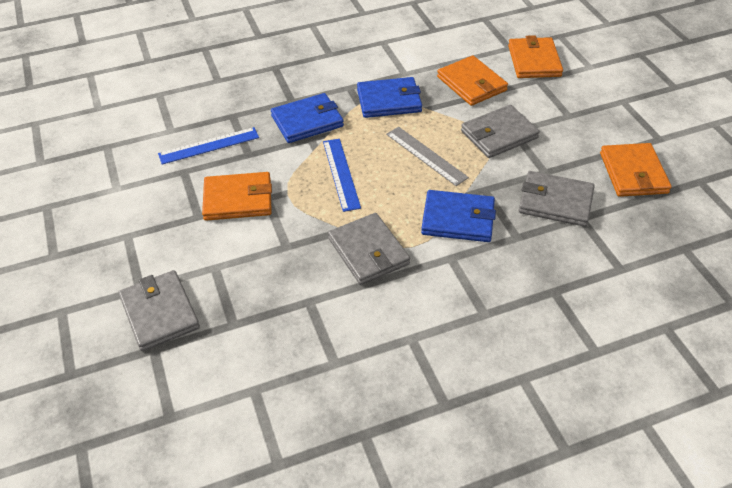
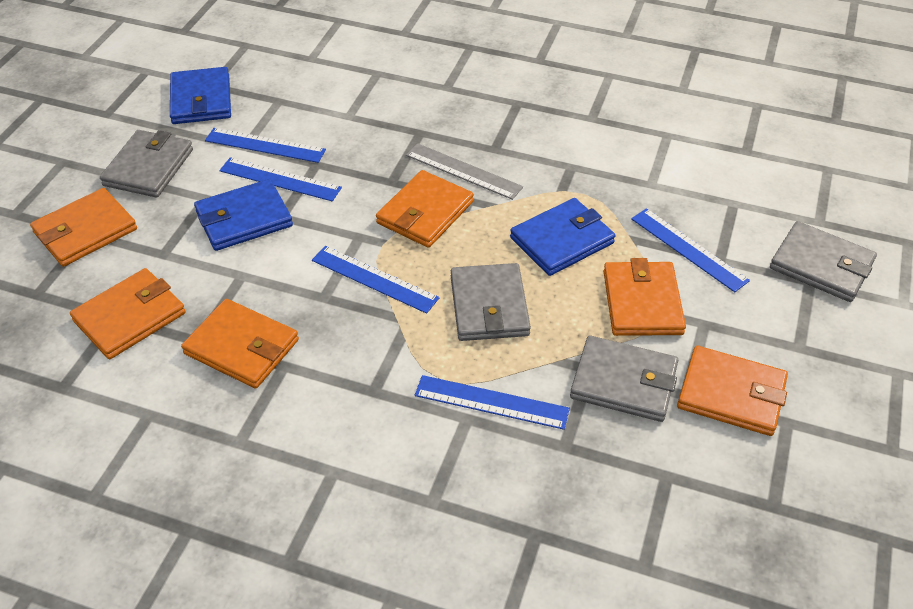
blue ruler: 2 -> 5
orange wallet: 4 -> 6

